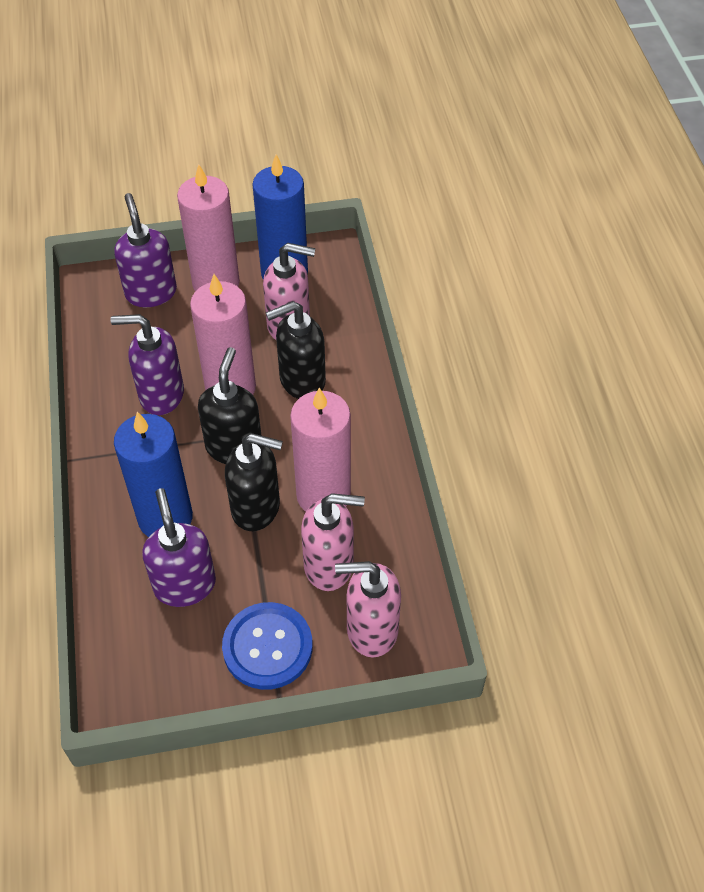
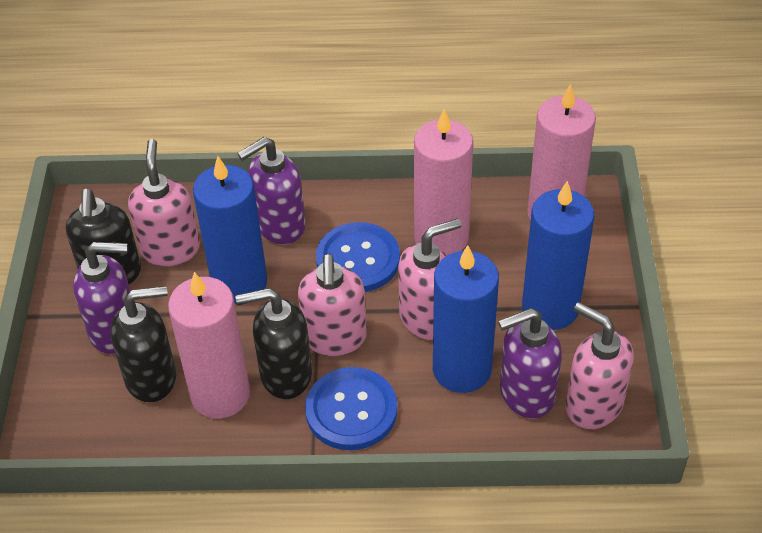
blue button: 1 -> 2
blue candle: 2 -> 3
pink soap dispenser: 3 -> 4

